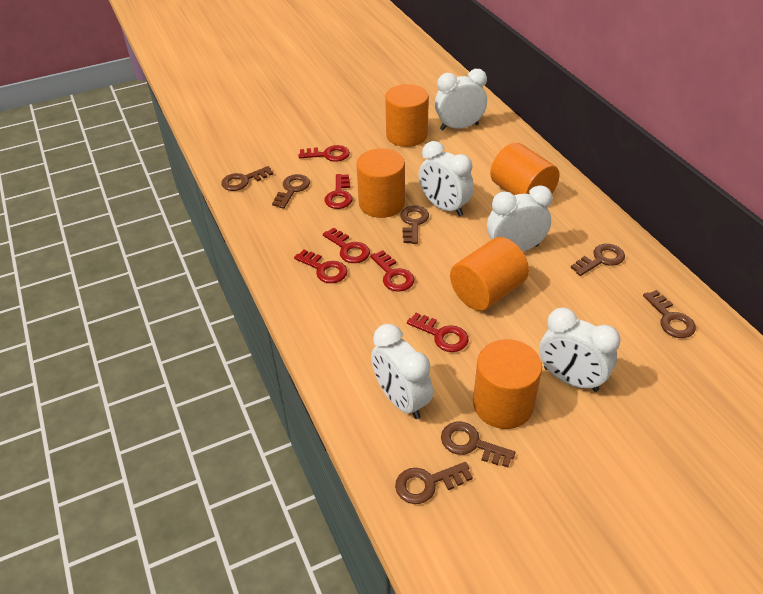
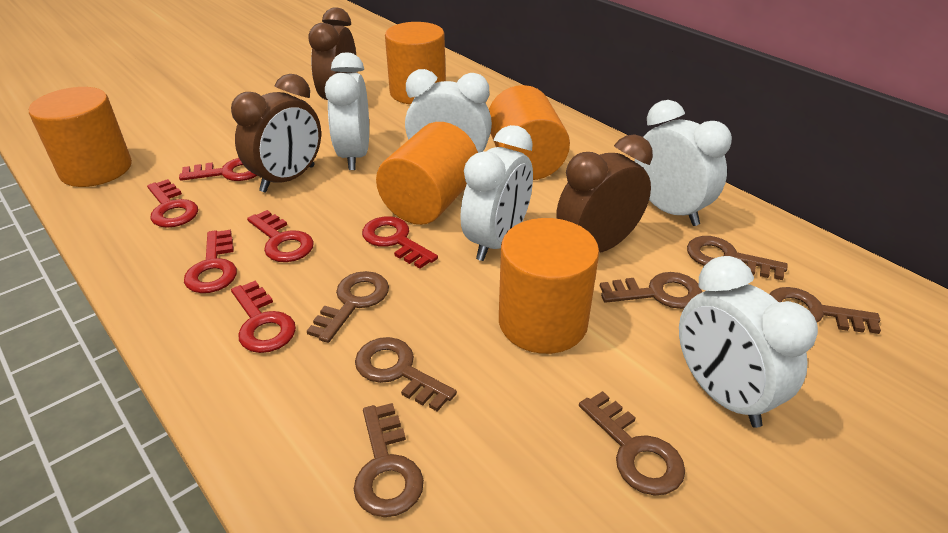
brown clock: 0 -> 3

